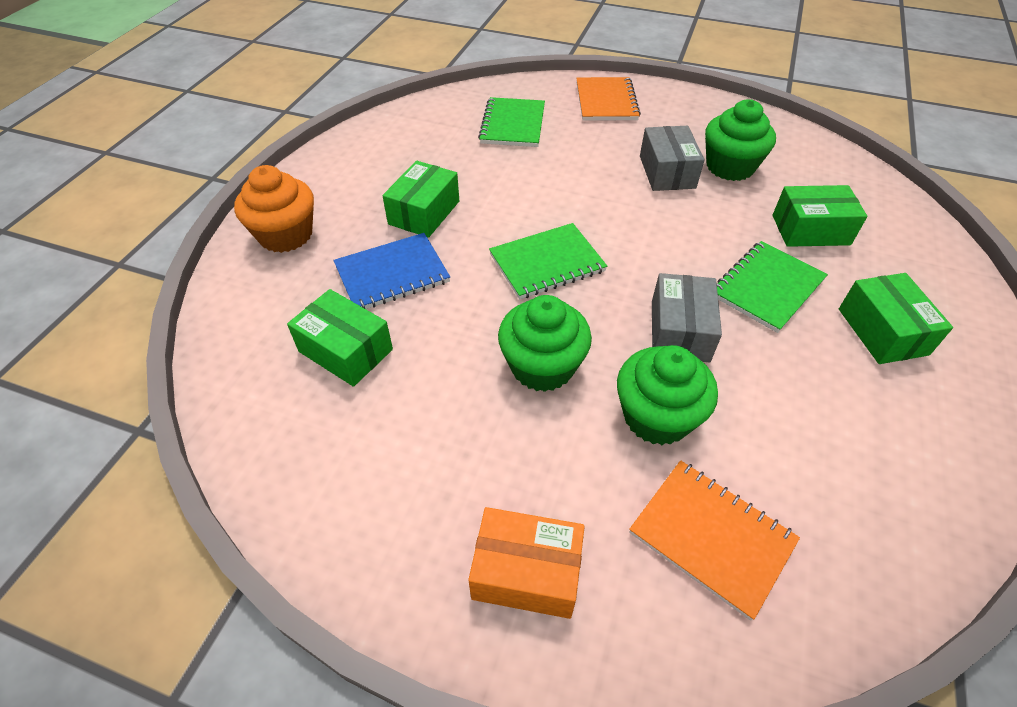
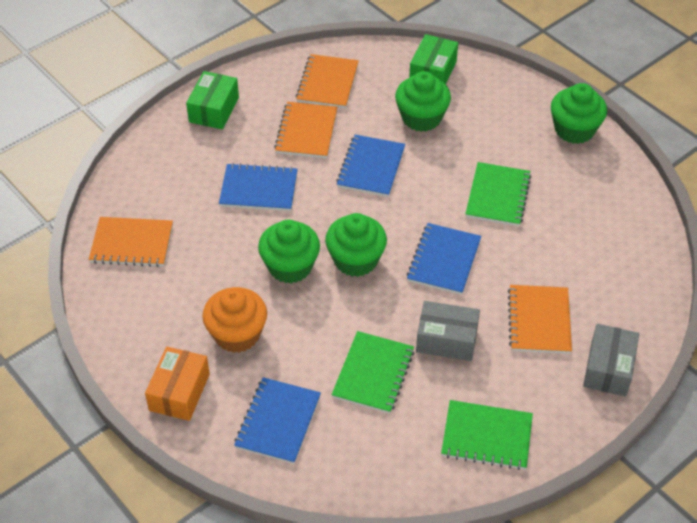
blue notebook: 1 -> 4
green box: 4 -> 2
green cupcake: 3 -> 4
orange notebook: 2 -> 4

